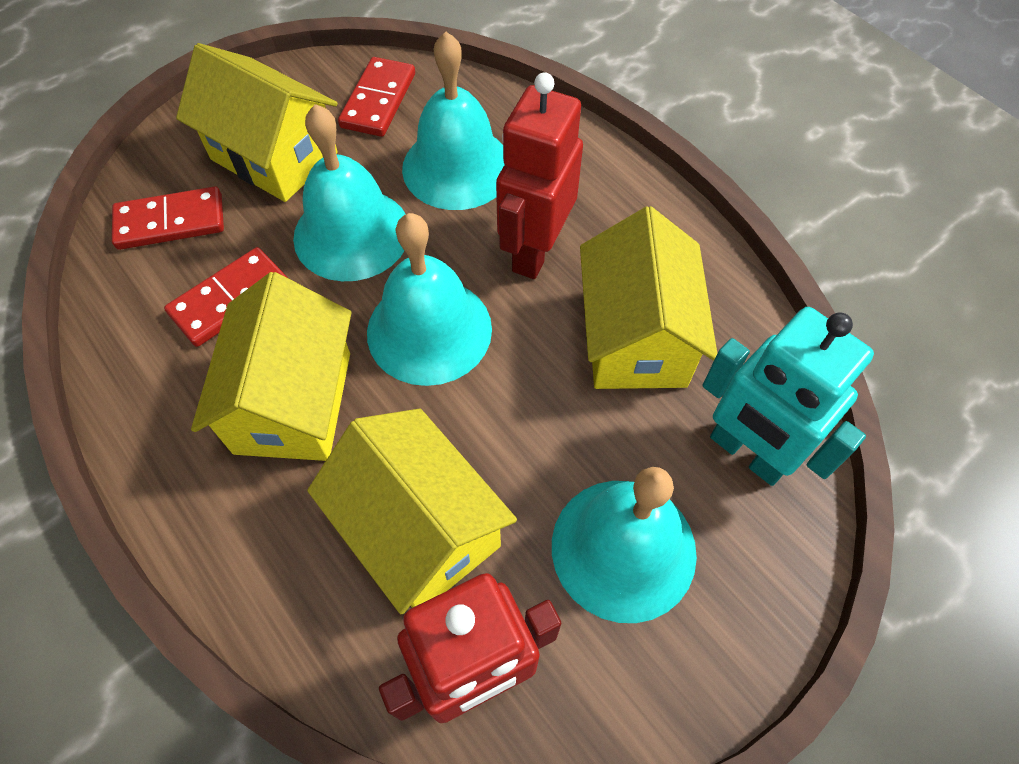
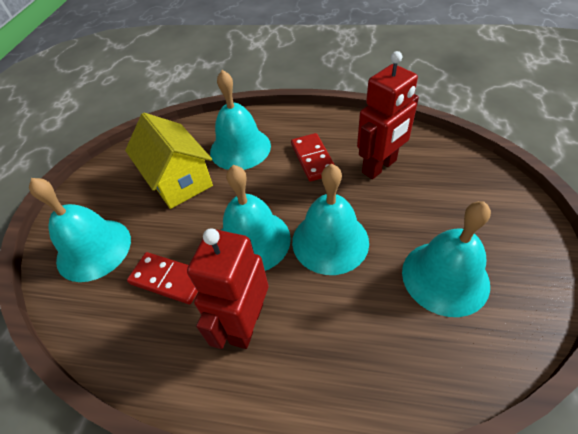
red domino: 3 -> 2
turquoise bell: 4 -> 5
turquoise robot: 1 -> 0
yellow house: 4 -> 1

